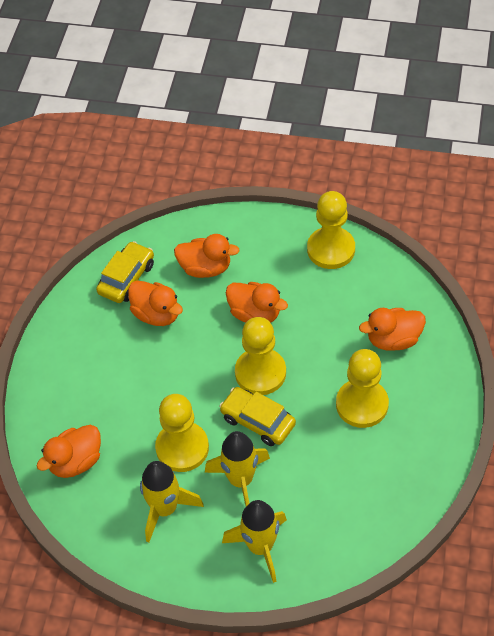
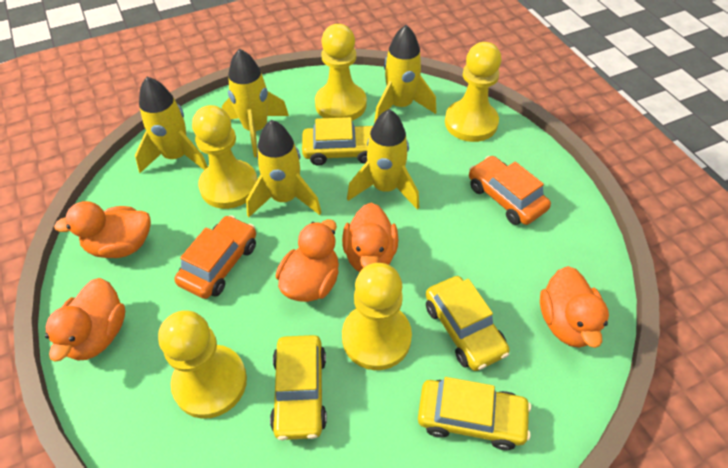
orange car: 0 -> 2
yellow car: 2 -> 4
yellow pawn: 4 -> 5
yellow rocket: 3 -> 5

